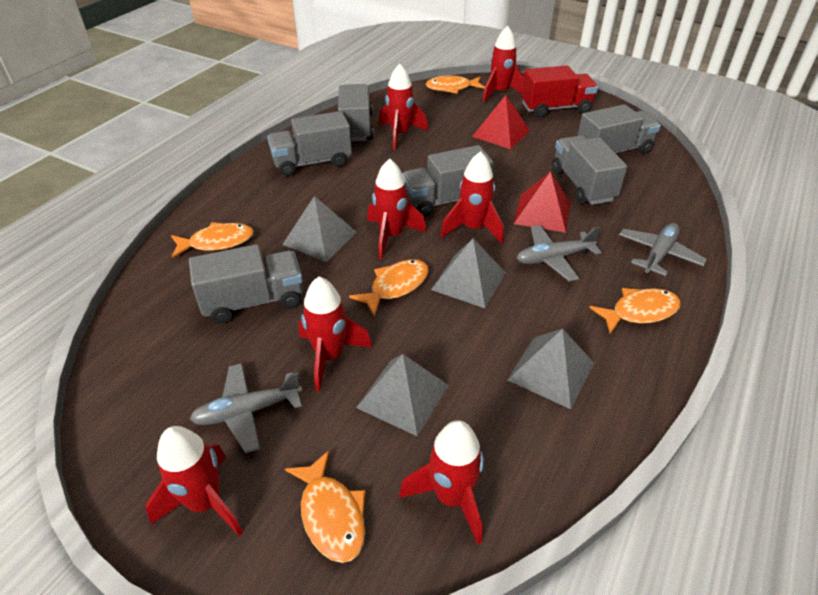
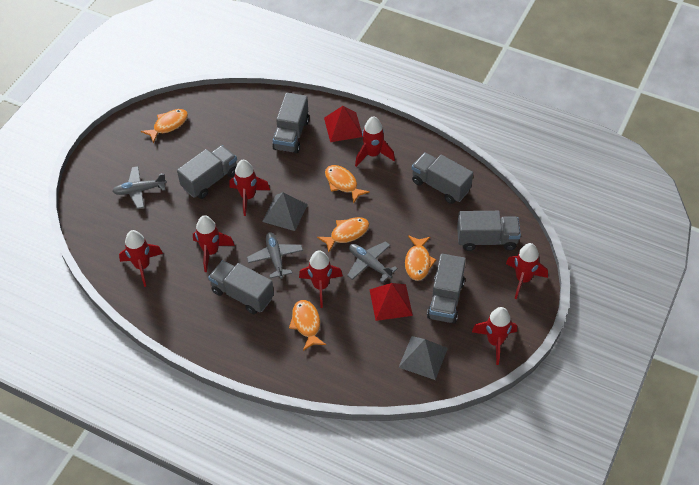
grey pyramid: 4 -> 2
red truck: 1 -> 0

